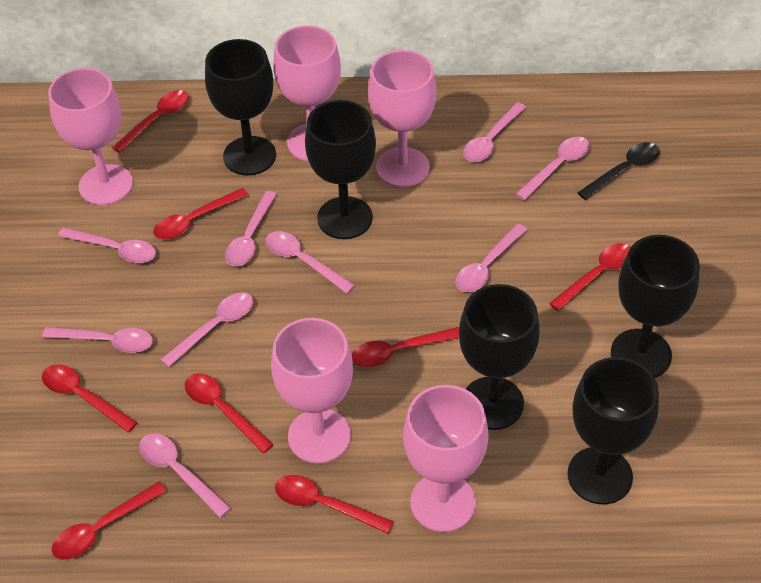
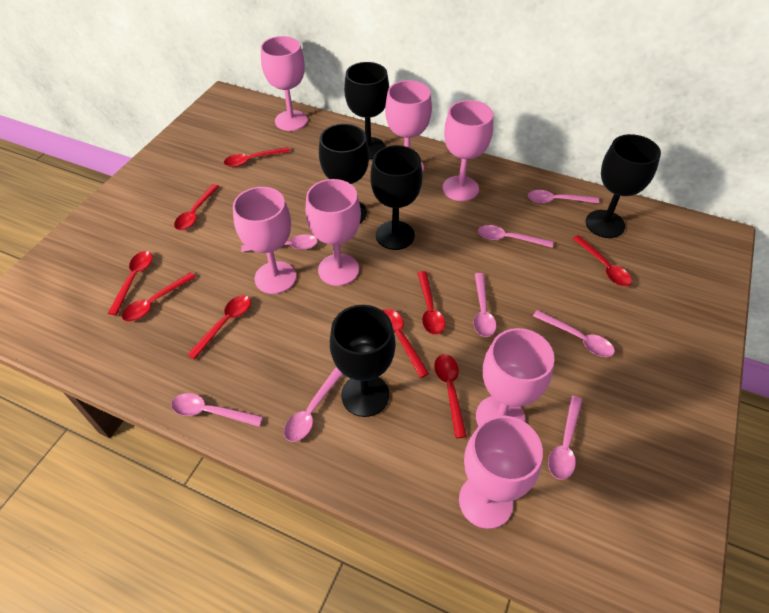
black spoon: 1 -> 0
pink goblet: 5 -> 7
pink spoon: 9 -> 8
red spoon: 8 -> 9

